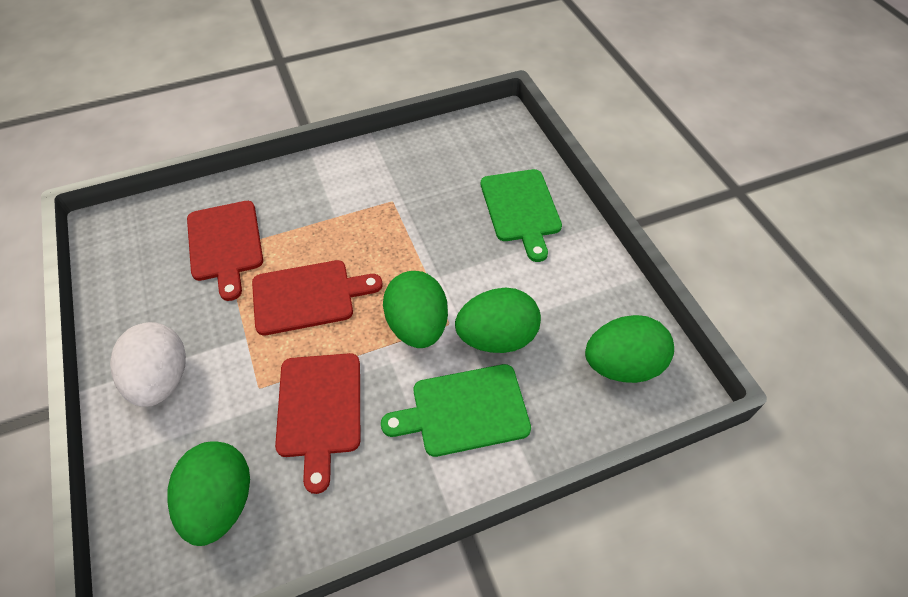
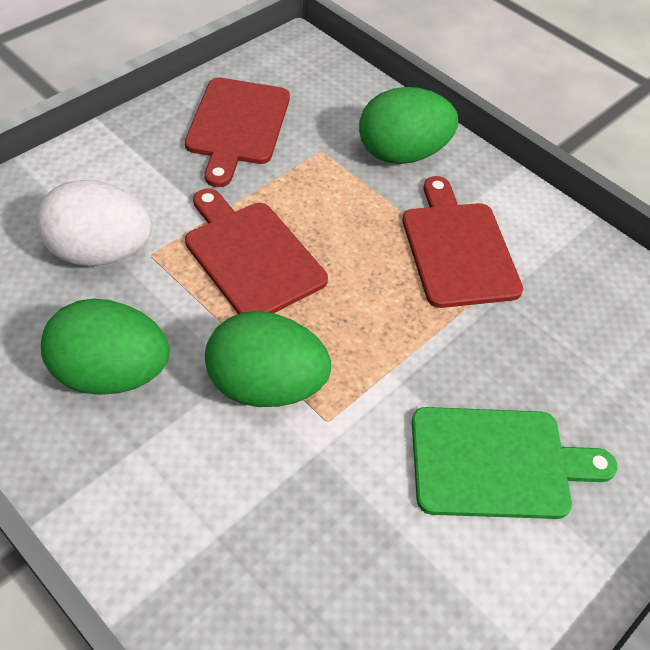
green cutting board: 2 -> 1
green egg: 4 -> 3

